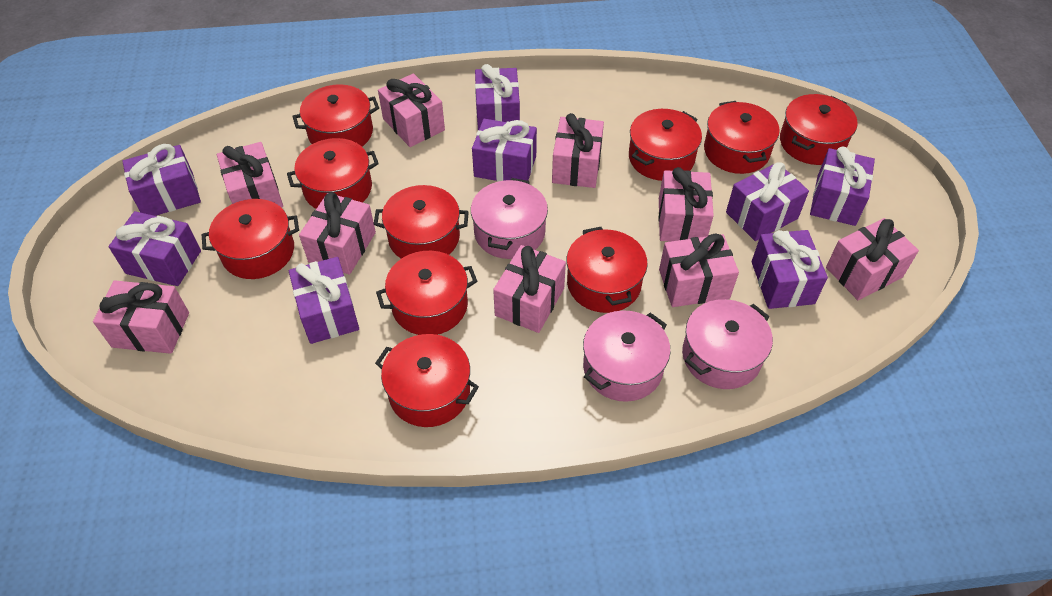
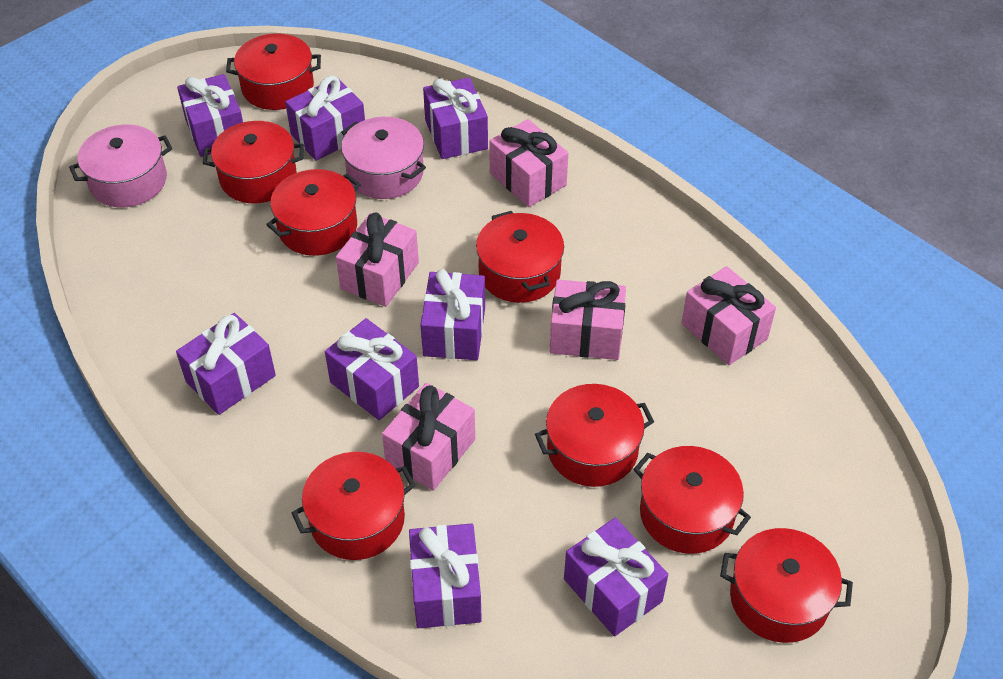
pink gift: 9 -> 5
pink pot: 3 -> 2
red pot: 10 -> 8

